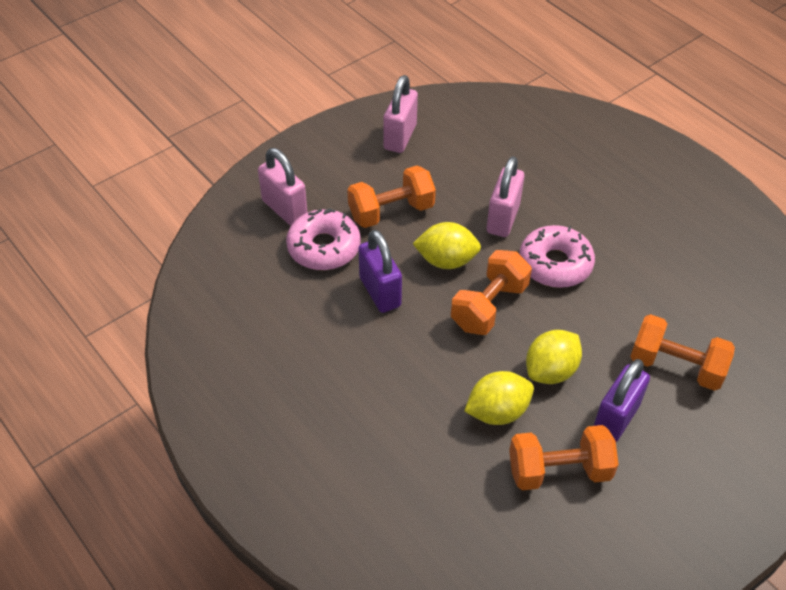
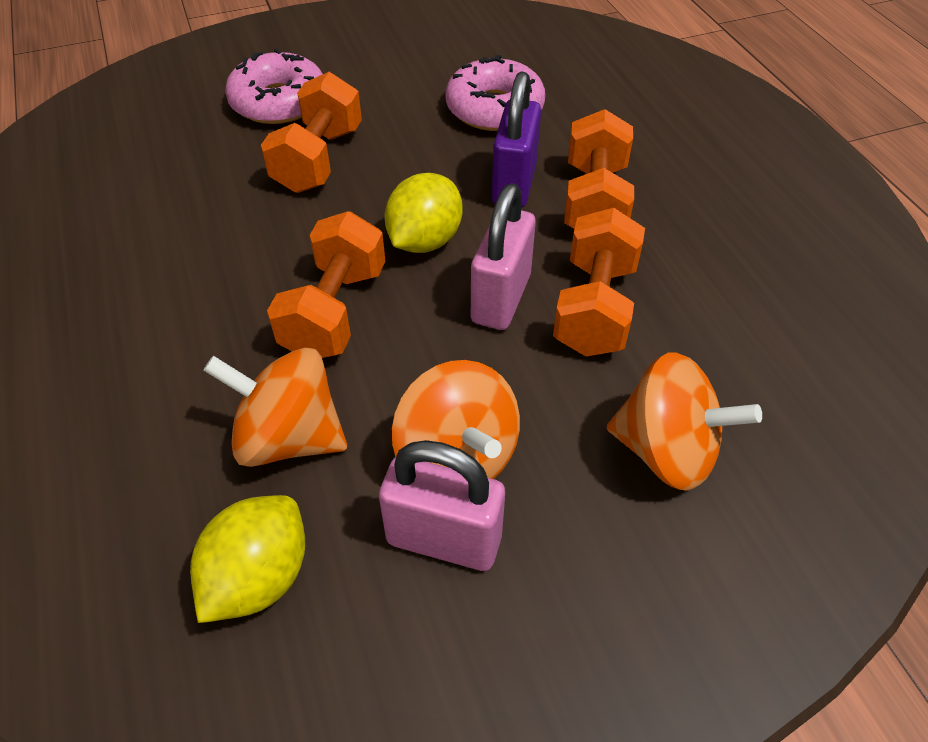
orange spinning top: 0 -> 3
pink padlock: 3 -> 2
purple padlock: 2 -> 1
yellow lemon: 3 -> 2

